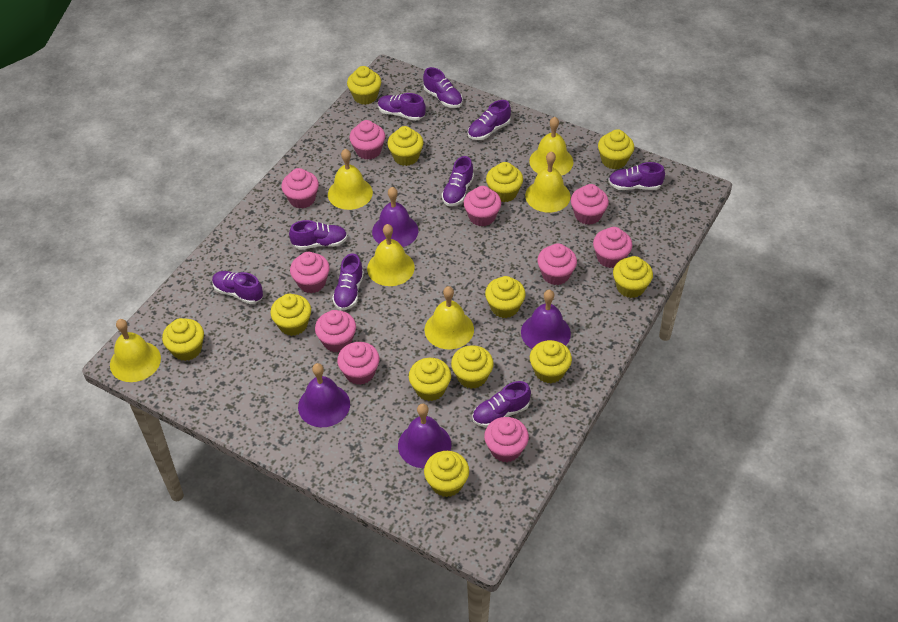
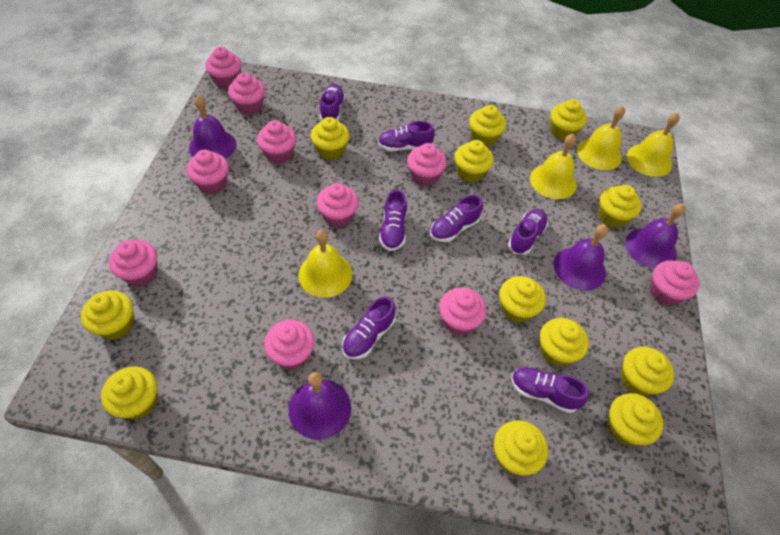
purple shoe: 9 -> 7
yellow bell: 6 -> 4

